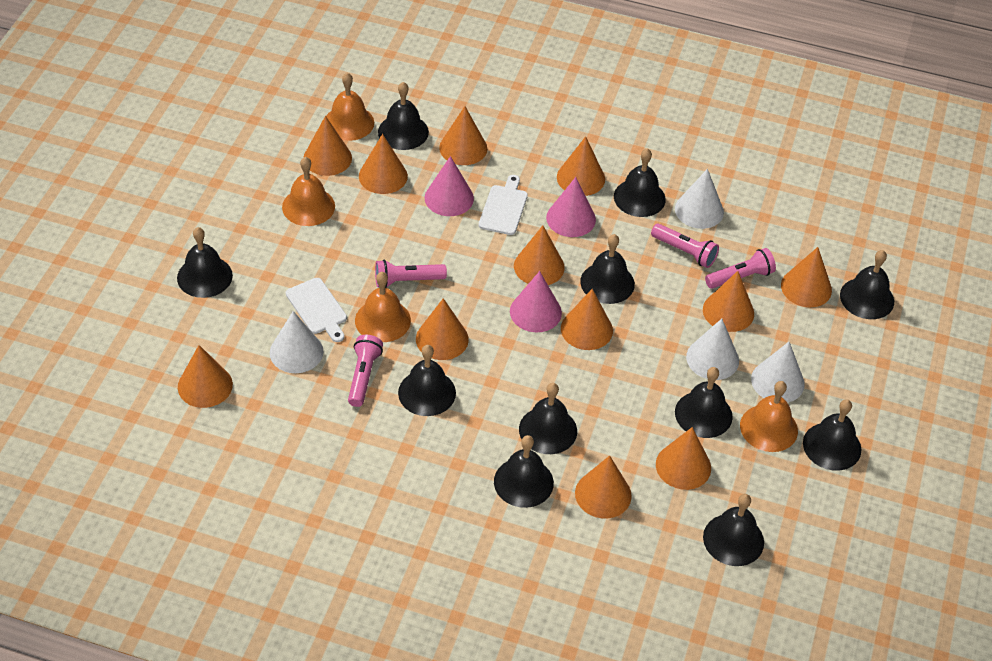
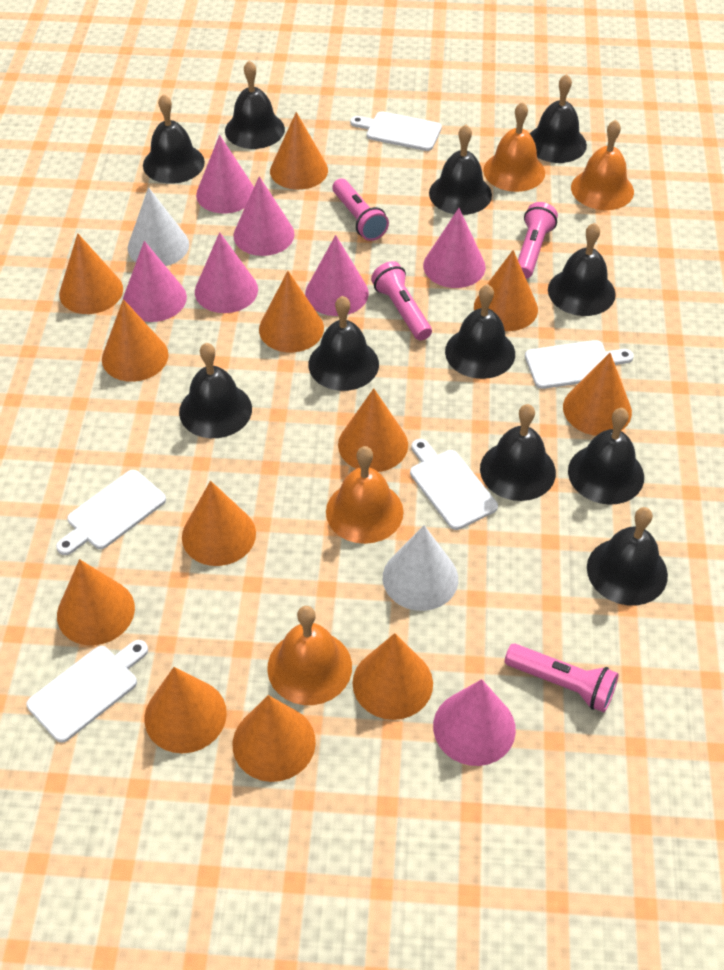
pink cone: 3 -> 7
white cone: 4 -> 2
white cutting board: 2 -> 5

